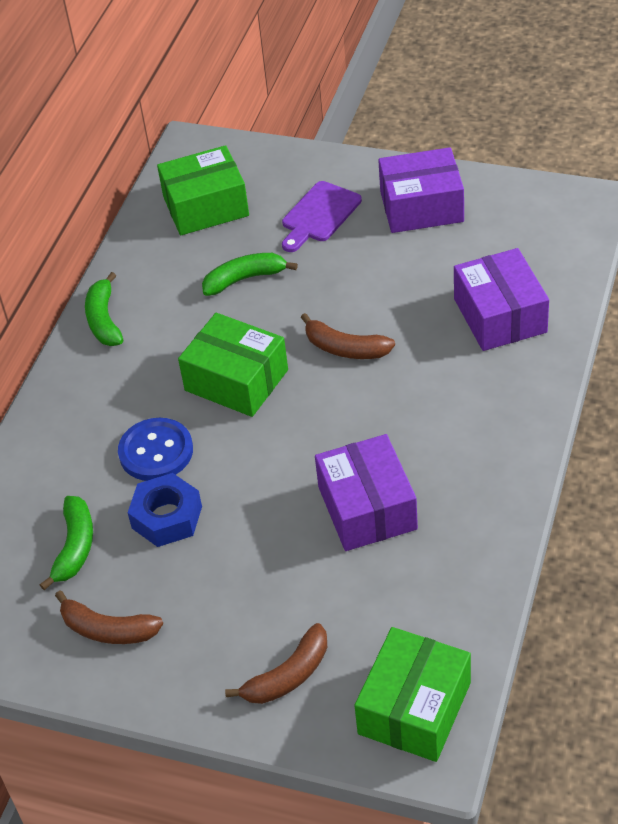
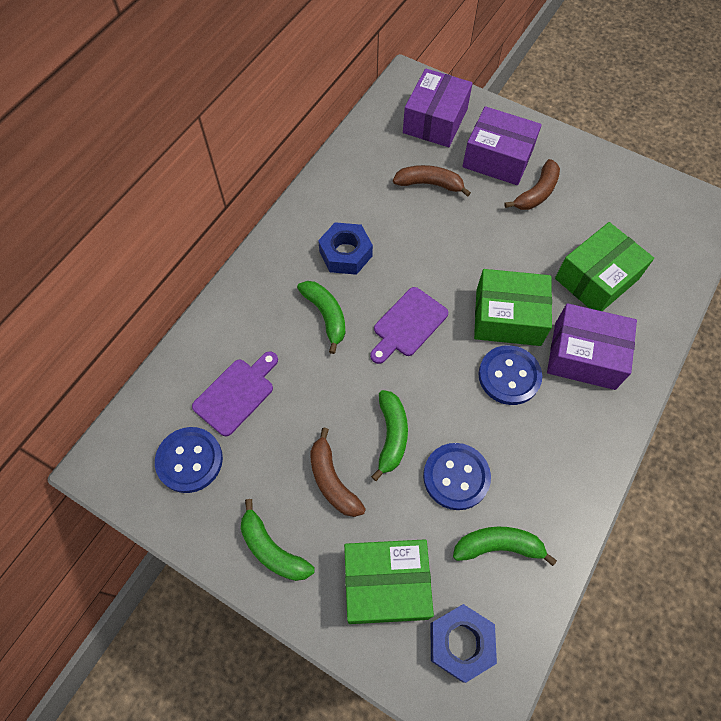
blue button: 1 -> 3
blue nut: 1 -> 2
green banana: 3 -> 4
purple cutting board: 1 -> 2

